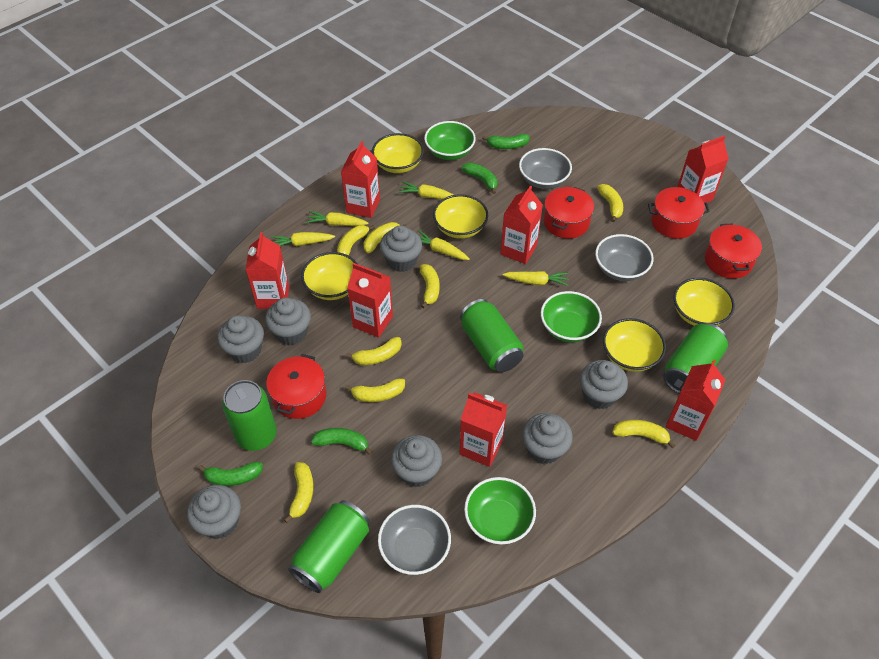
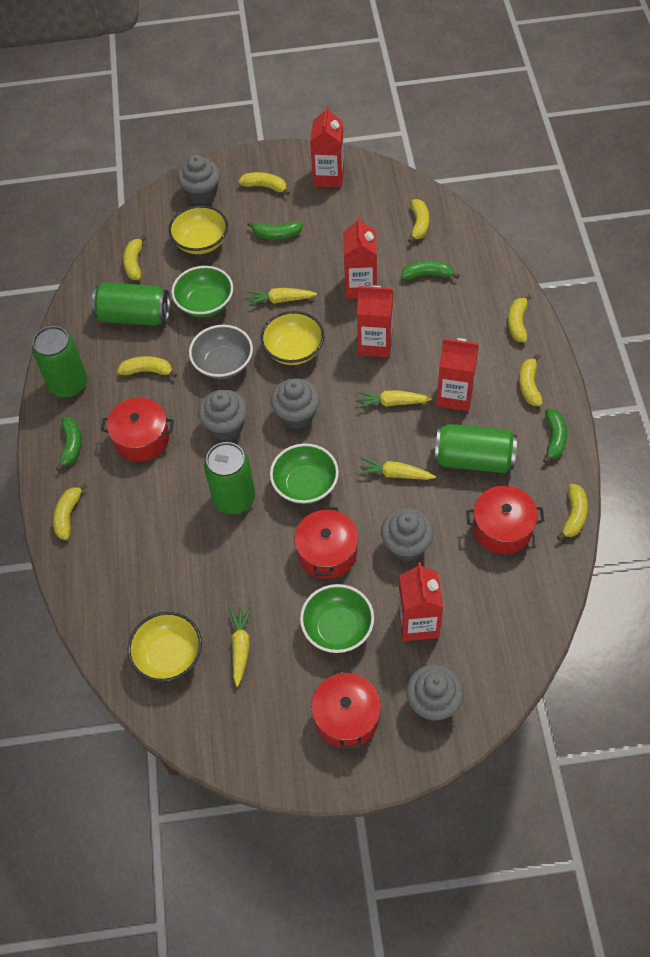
grey bowl: 3 -> 1
grey cupcake: 7 -> 5
red carton: 7 -> 5
yellow bowl: 5 -> 3
yellow carrot: 5 -> 4

